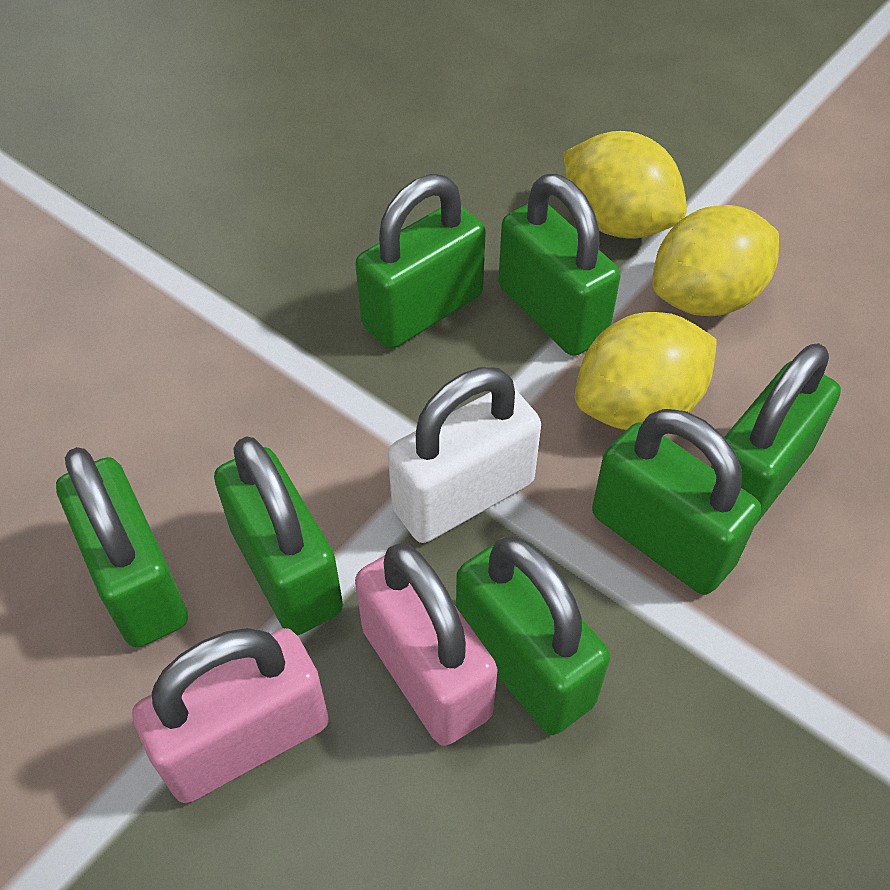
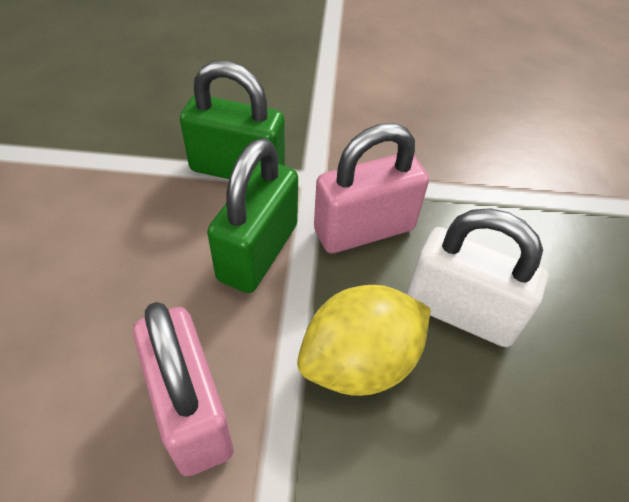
green padlock: 7 -> 2
yellow lemon: 3 -> 1

